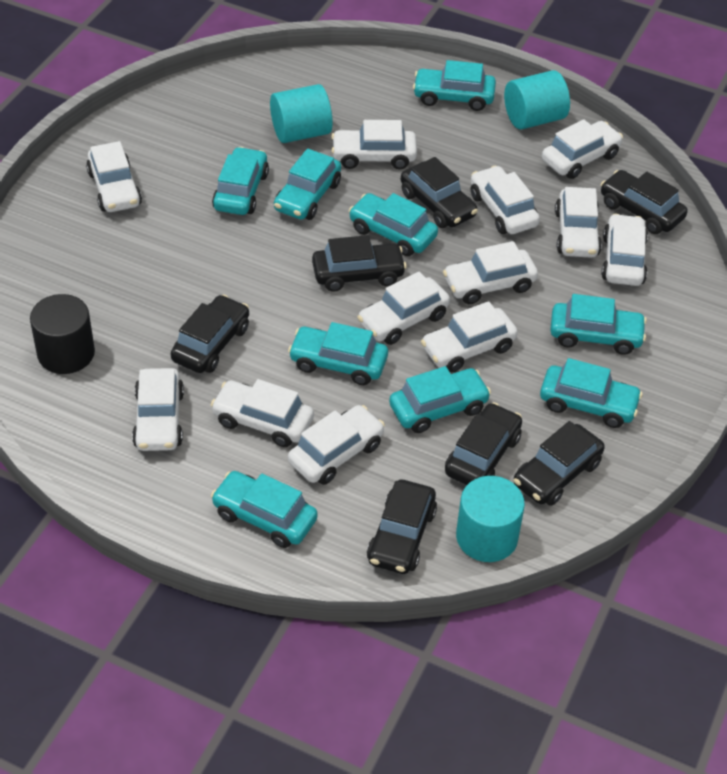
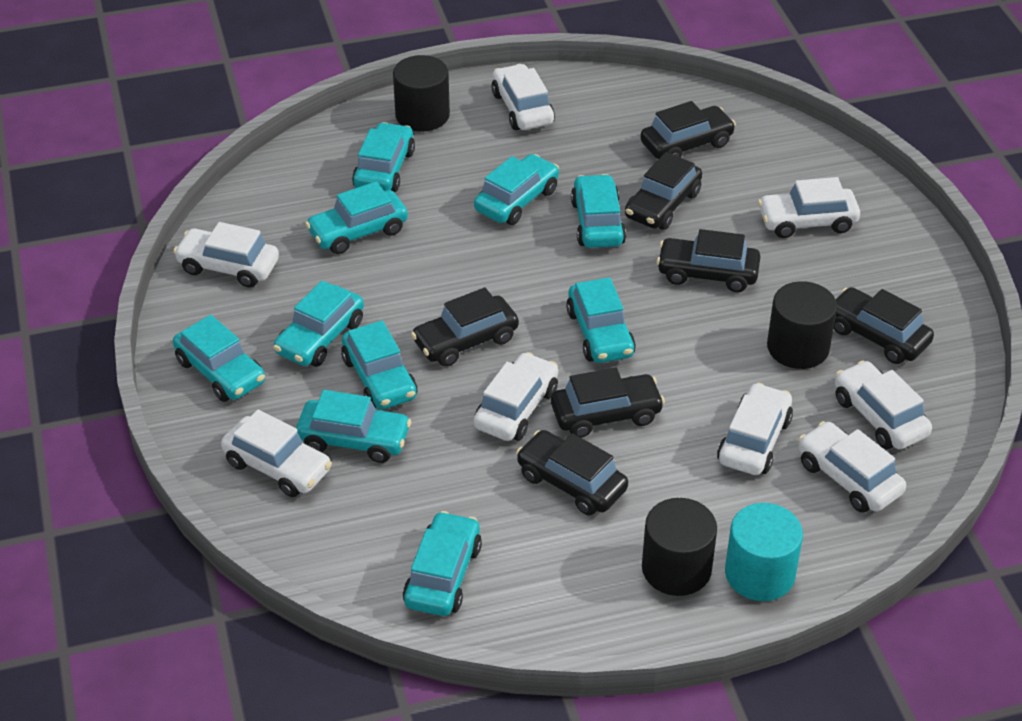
black cylinder: 1 -> 3
turquoise car: 9 -> 10
turquoise cylinder: 3 -> 1
white car: 12 -> 8

